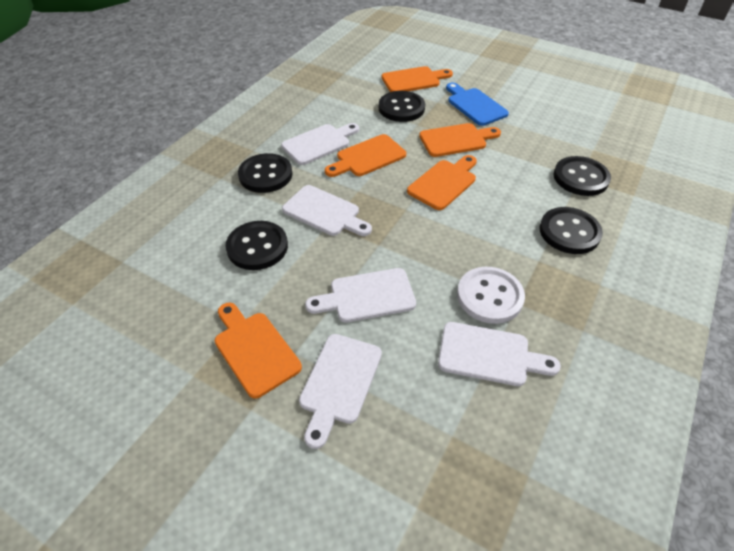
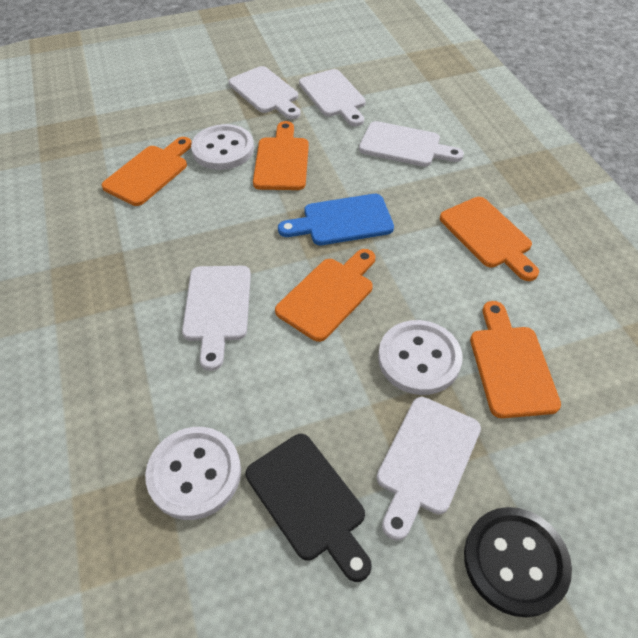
black button: 5 -> 1
black cutting board: 0 -> 1
white button: 1 -> 3

